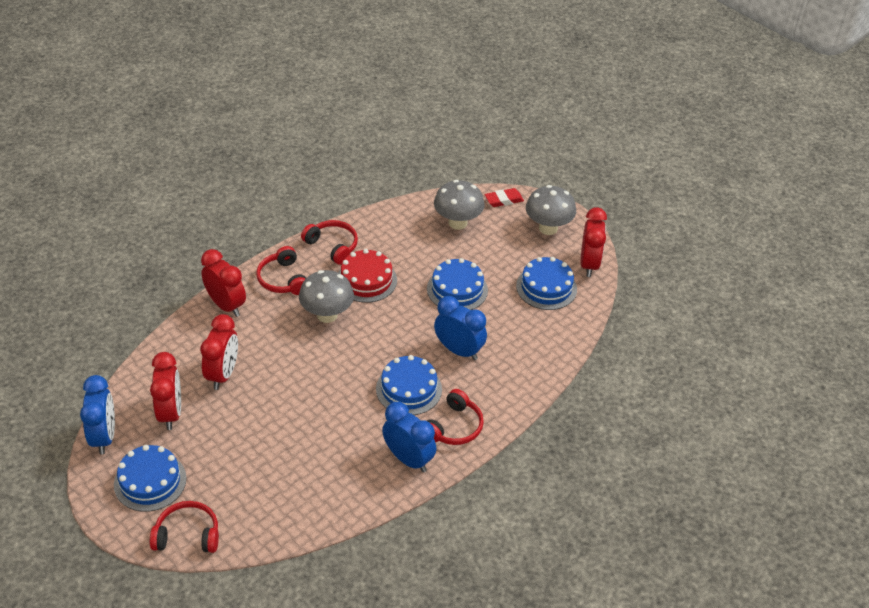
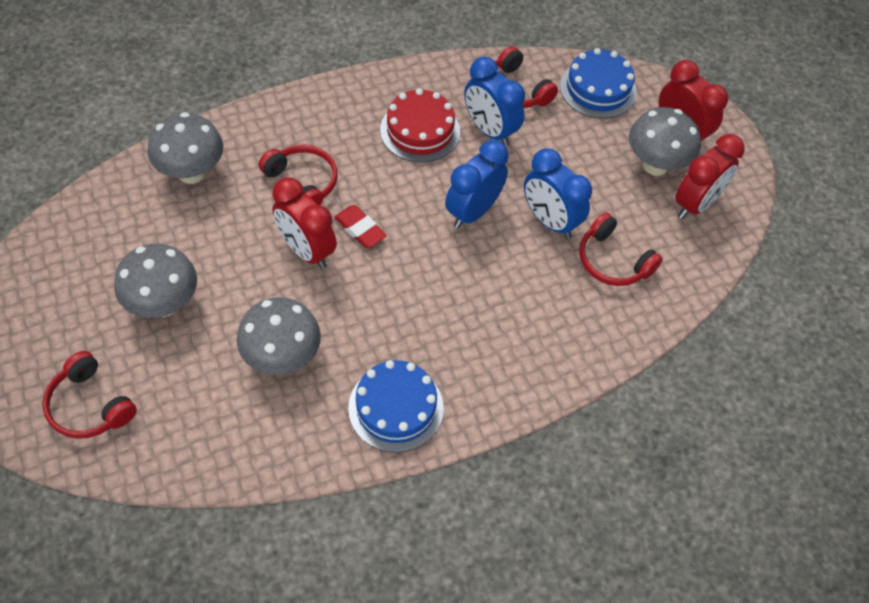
blue cake: 4 -> 2
grey mushroom: 3 -> 4
red clock: 4 -> 3

